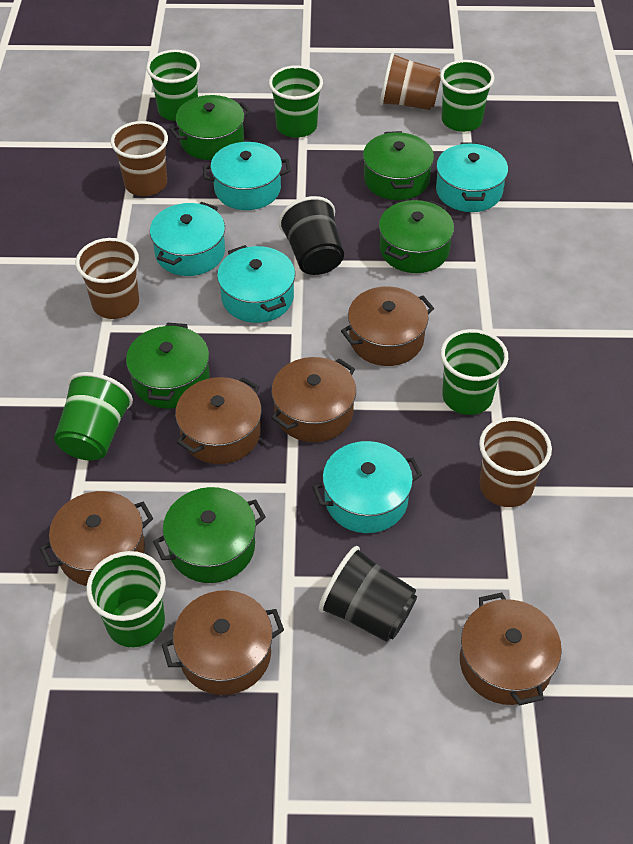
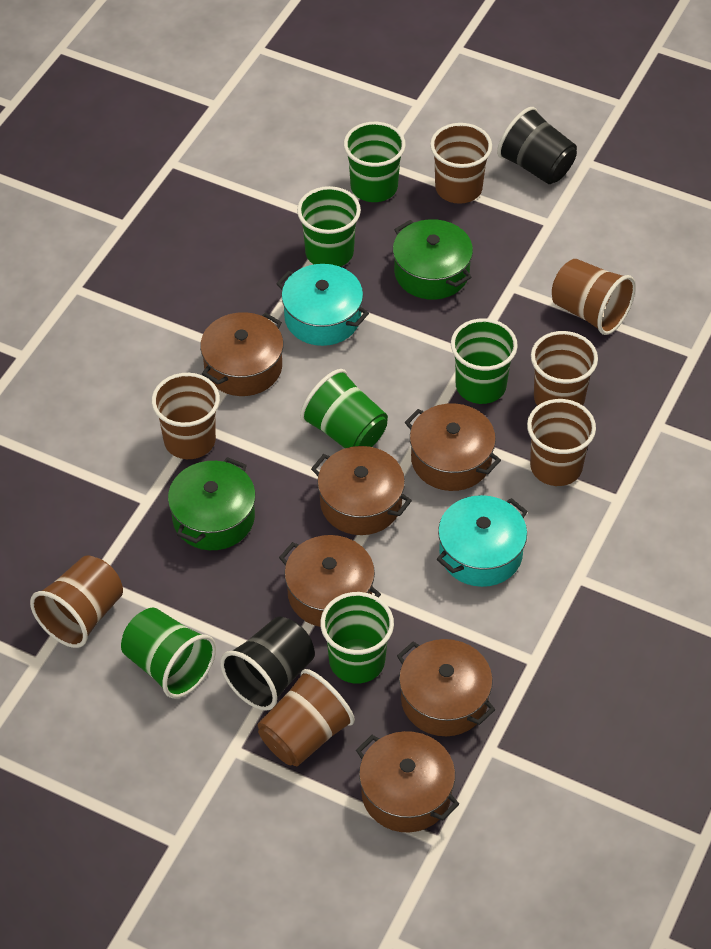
brown cup: 4 -> 7
green pot: 5 -> 2
turquoise pot: 5 -> 2

